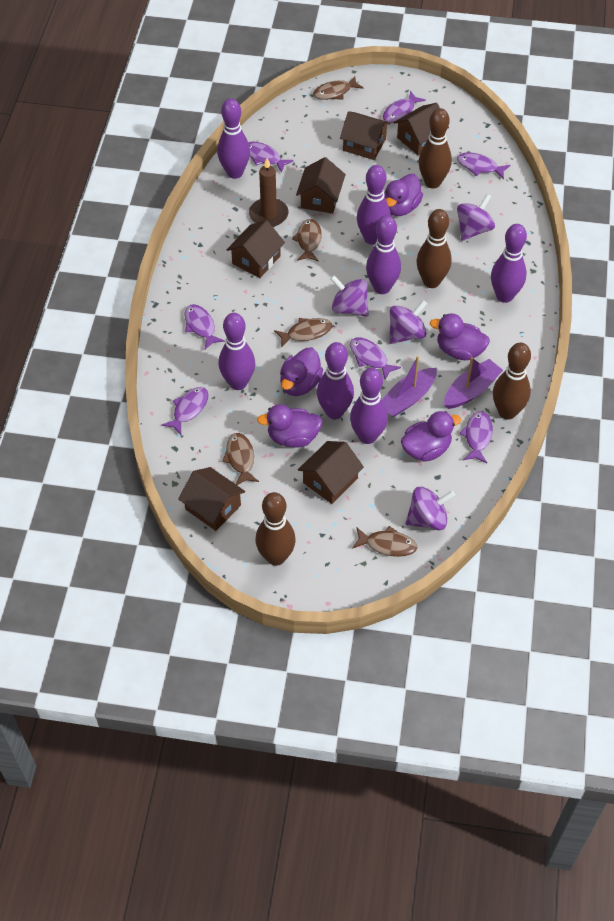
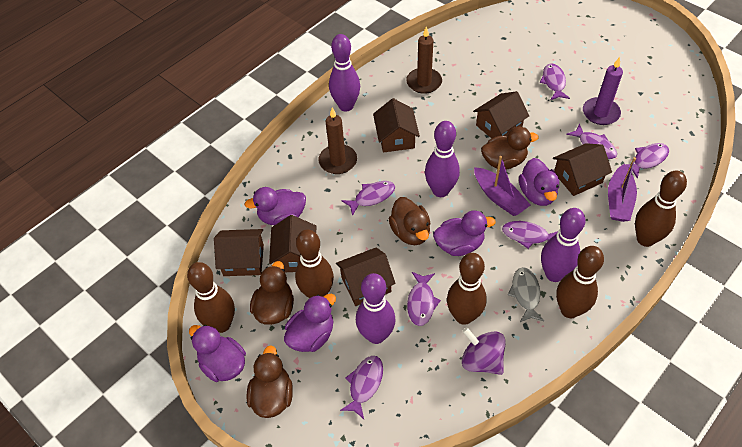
brown bowling pin: 4 -> 5
brown candle: 1 -> 2
brown duck: 0 -> 4
brown fish: 5 -> 0
grey fish: 0 -> 1
purple bowling pin: 7 -> 4
purple candle: 0 -> 1
purple spinning top: 4 -> 1

